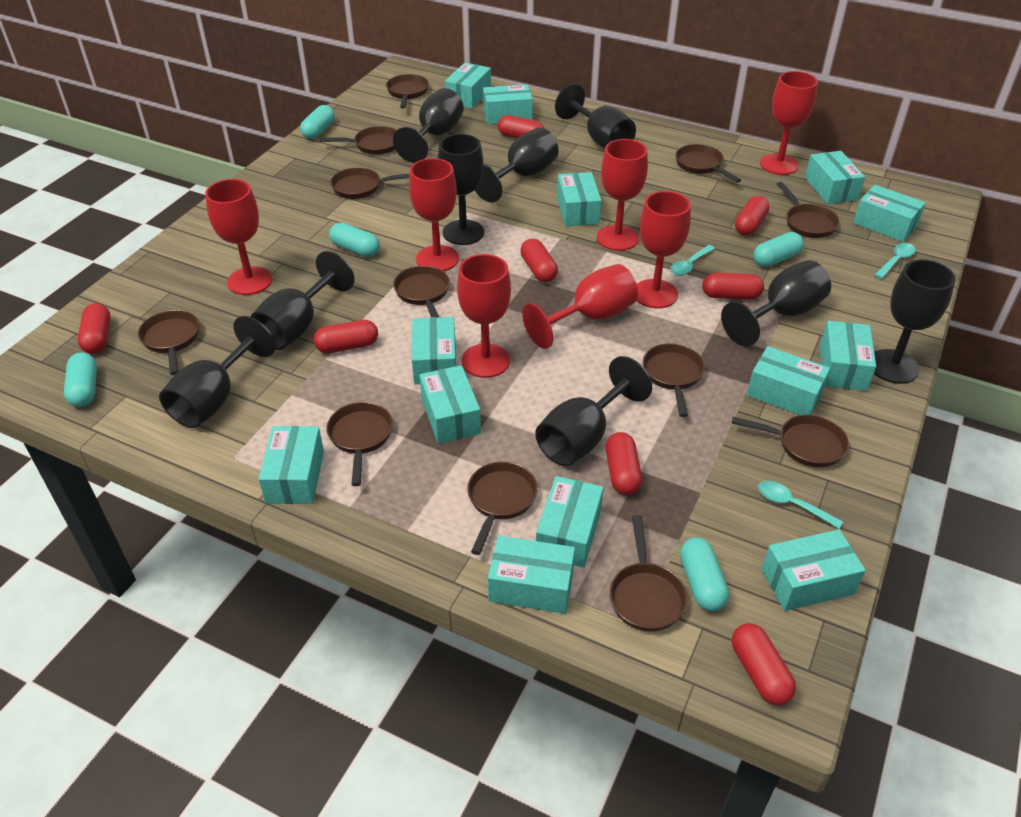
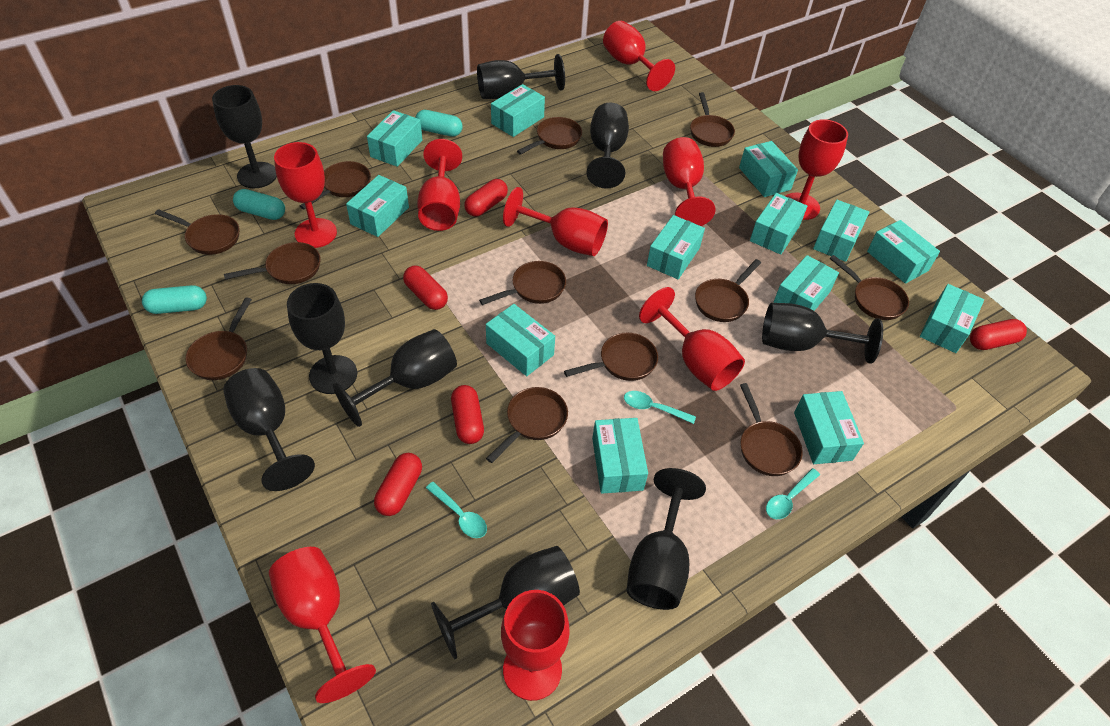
red capsule: 8 -> 5
red goblet: 7 -> 9
turquoise capsule: 5 -> 3

